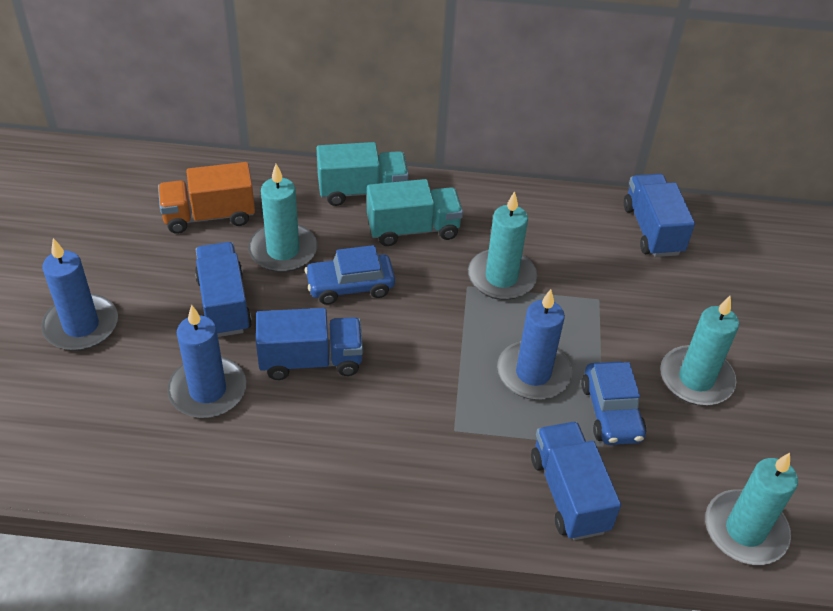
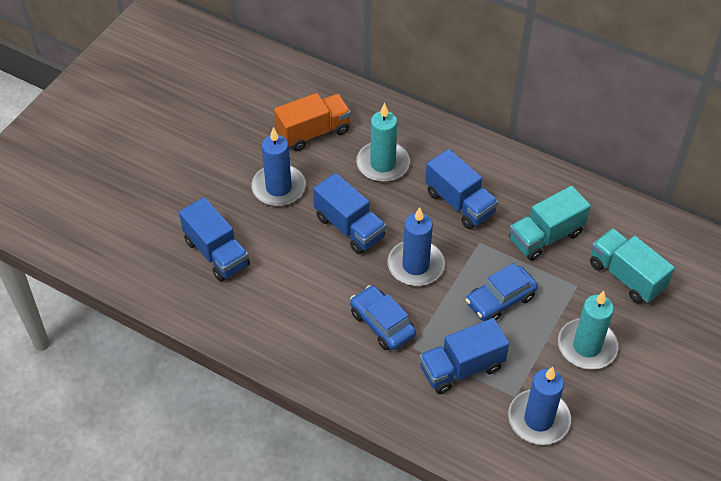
turquoise candle: 4 -> 2

